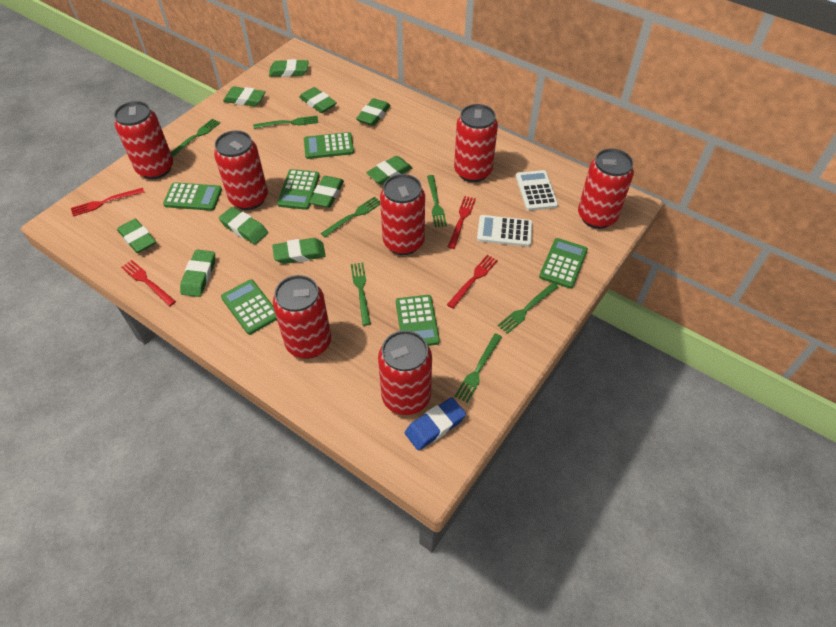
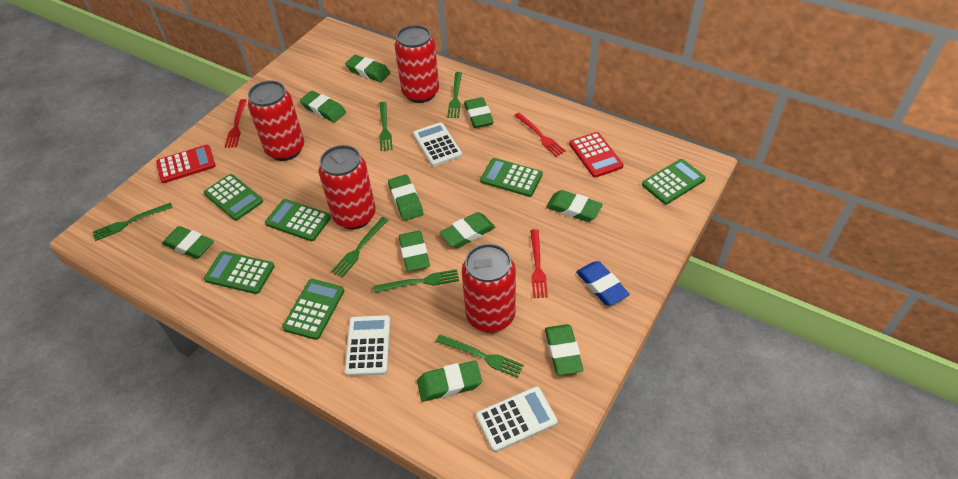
green fork: 7 -> 6
red calculator: 0 -> 2
red can: 7 -> 4
red fork: 4 -> 3
white calculator: 2 -> 3

